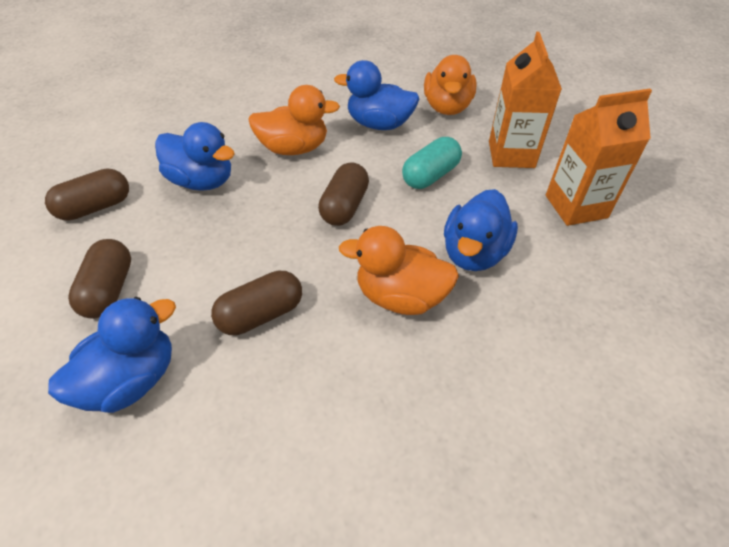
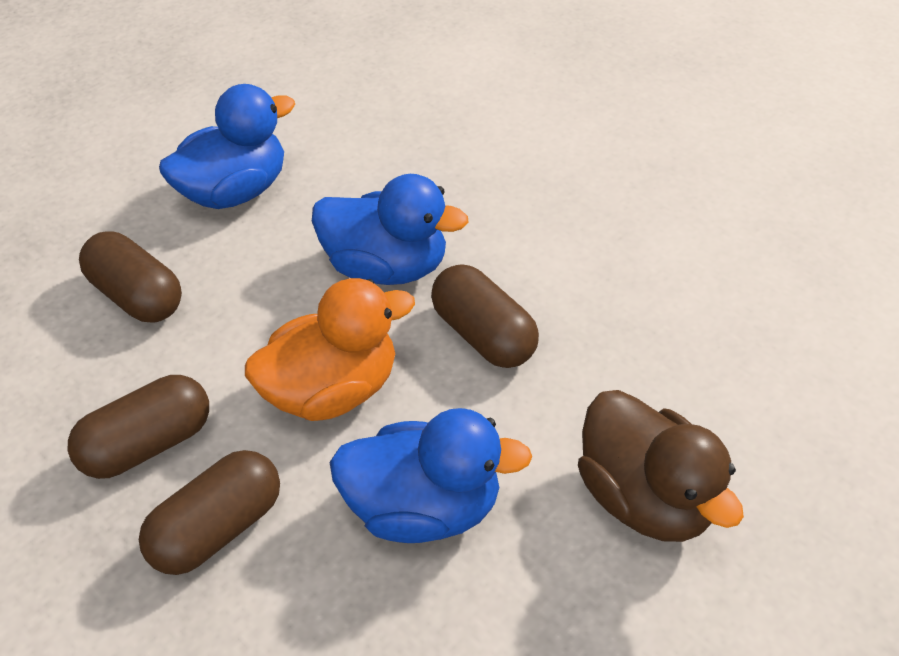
blue duck: 4 -> 3
brown duck: 0 -> 1
orange carton: 2 -> 0
orange duck: 3 -> 1
turquoise capsule: 1 -> 0

